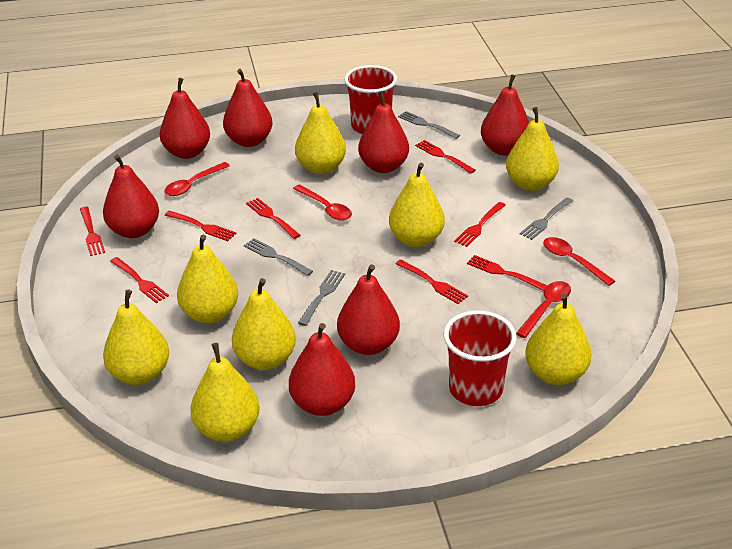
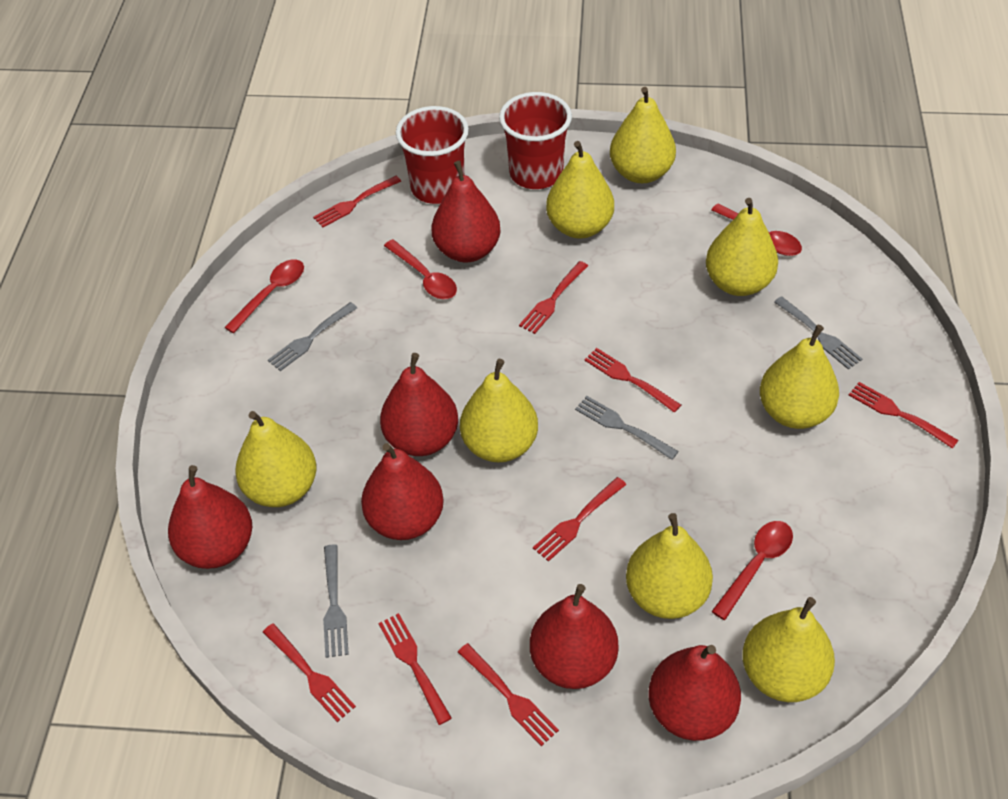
red pear: 7 -> 6

